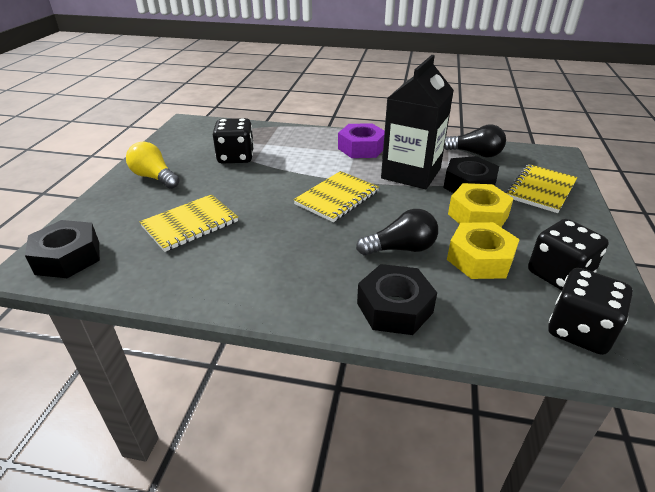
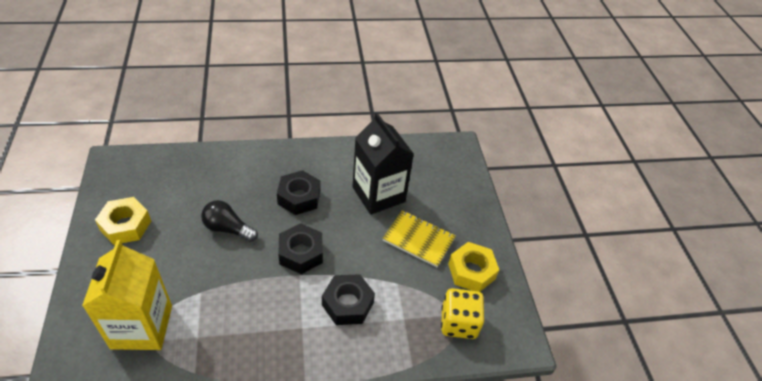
black dice: 3 -> 0
black light bulb: 2 -> 1
purple nut: 1 -> 0
yellow carton: 0 -> 1
yellow dice: 0 -> 1
yellow light bulb: 1 -> 0
yellow notebook: 3 -> 1

